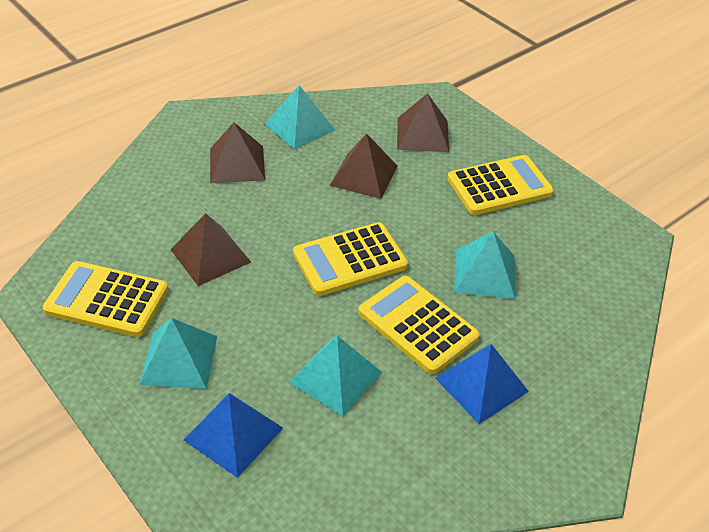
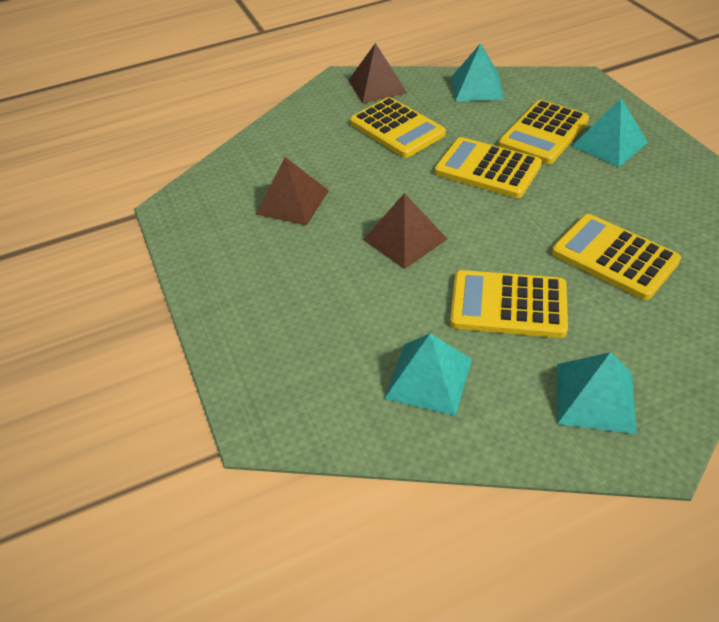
blue pyramid: 2 -> 0
brown pyramid: 4 -> 3
yellow calculator: 4 -> 5

